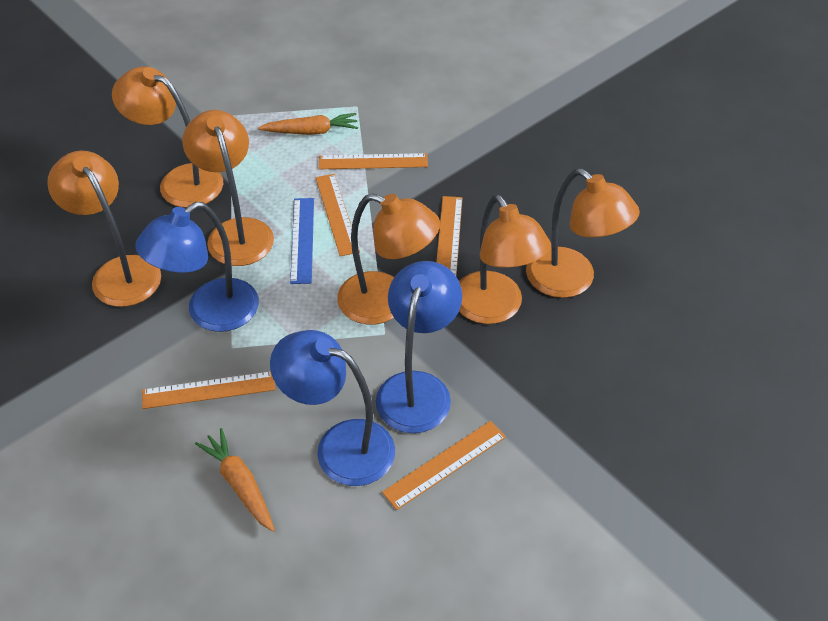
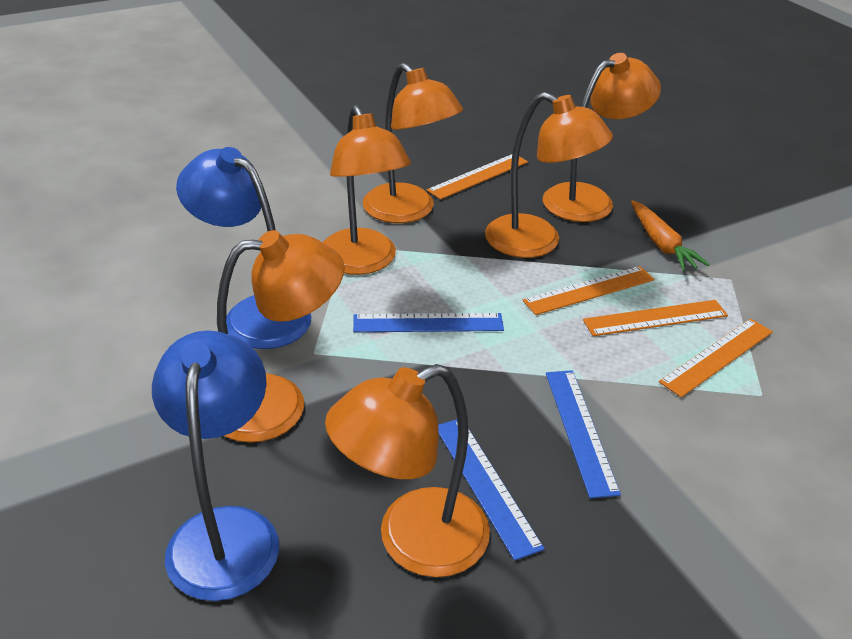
blue lamp: 3 -> 2
blue ruler: 1 -> 3
orange carrot: 2 -> 1
orange ruler: 5 -> 4

